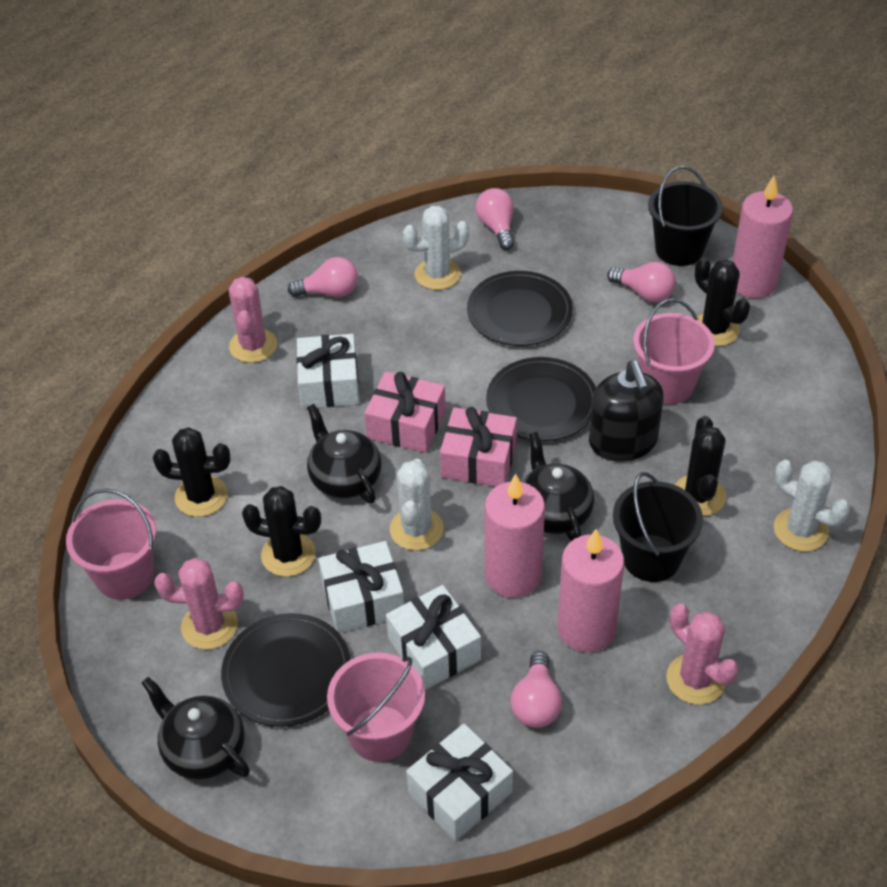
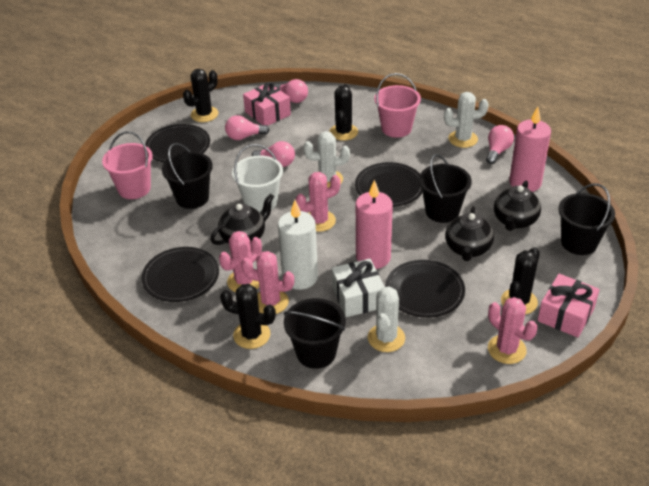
black bucket: 2 -> 4
black plate: 3 -> 4
black soap dispenser: 1 -> 0
pink bucket: 3 -> 2
pink cactus: 3 -> 4
pink candle: 3 -> 2
white bucket: 0 -> 1
white candle: 0 -> 1
white gift: 4 -> 1

